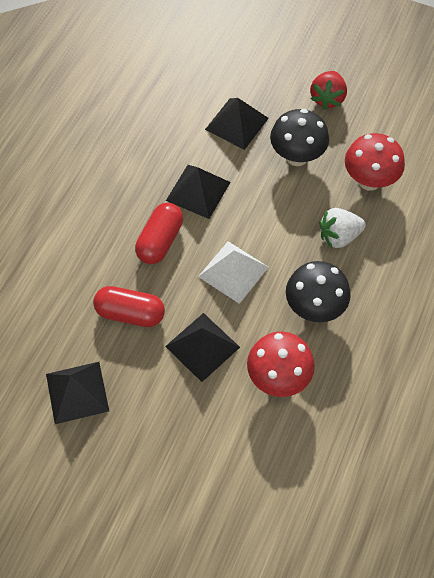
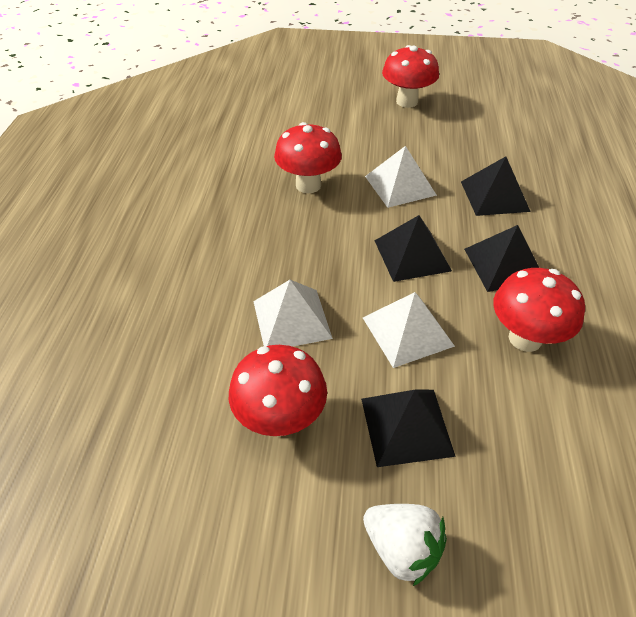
black mushroom: 2 -> 0
red capsule: 2 -> 0
red mushroom: 2 -> 4
red strawberry: 1 -> 0
white pyramid: 1 -> 3

